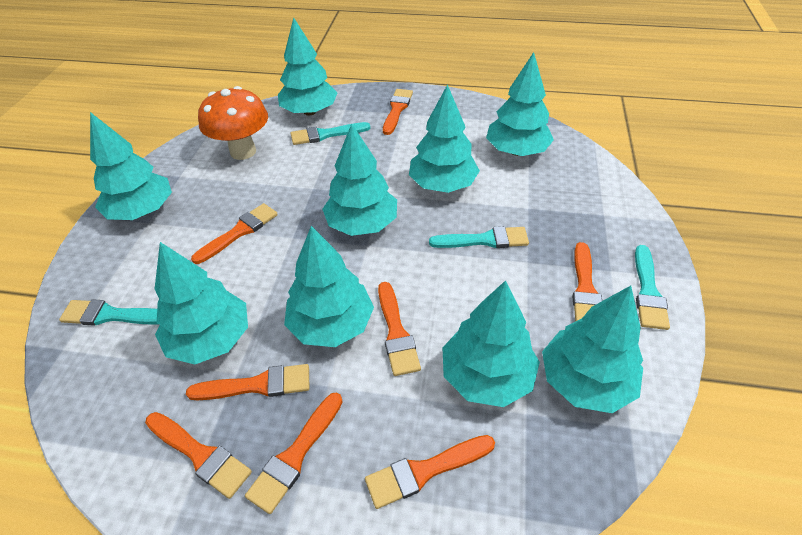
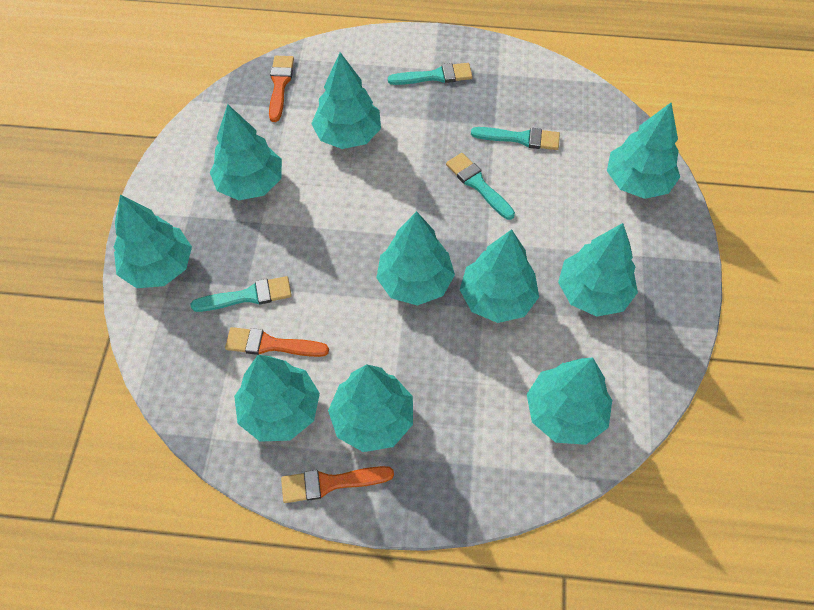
orange brush: 8 -> 3
orange mushroom: 1 -> 0
turquoise tree: 9 -> 10

